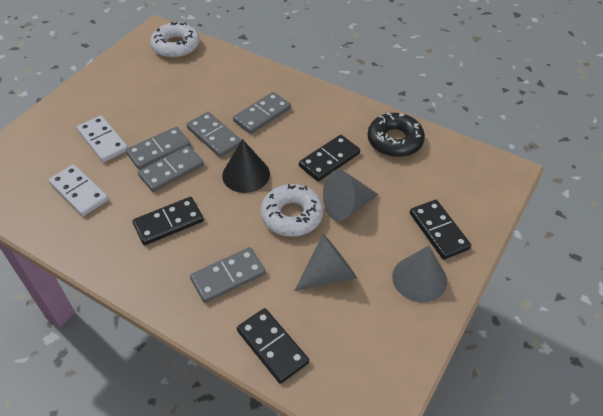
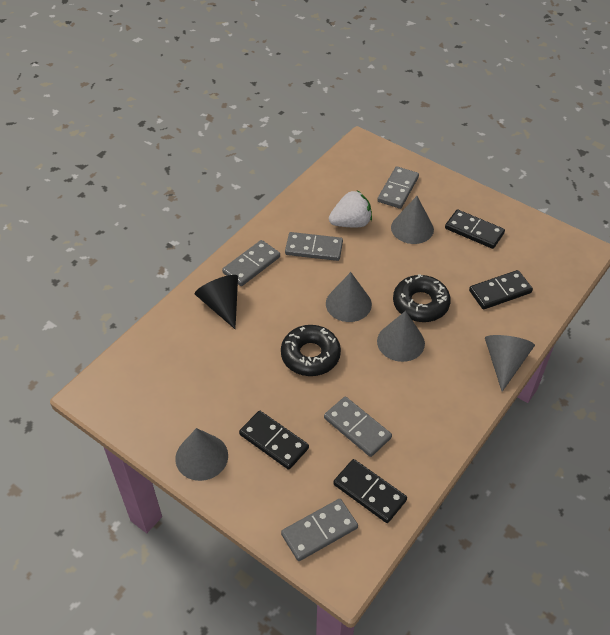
black donut: 1 -> 2
grey cone: 3 -> 5
white domino: 2 -> 0
white donut: 2 -> 0
white strawberry: 0 -> 1

